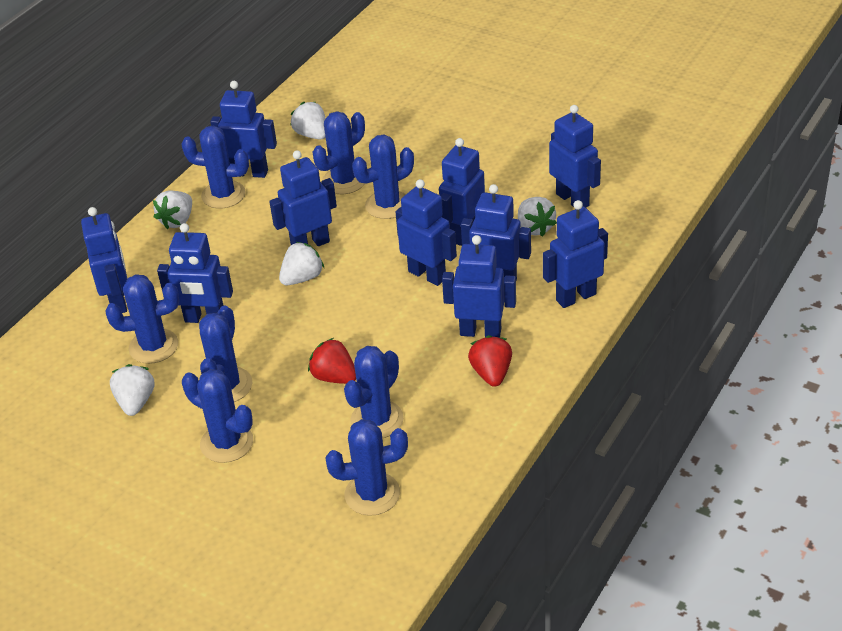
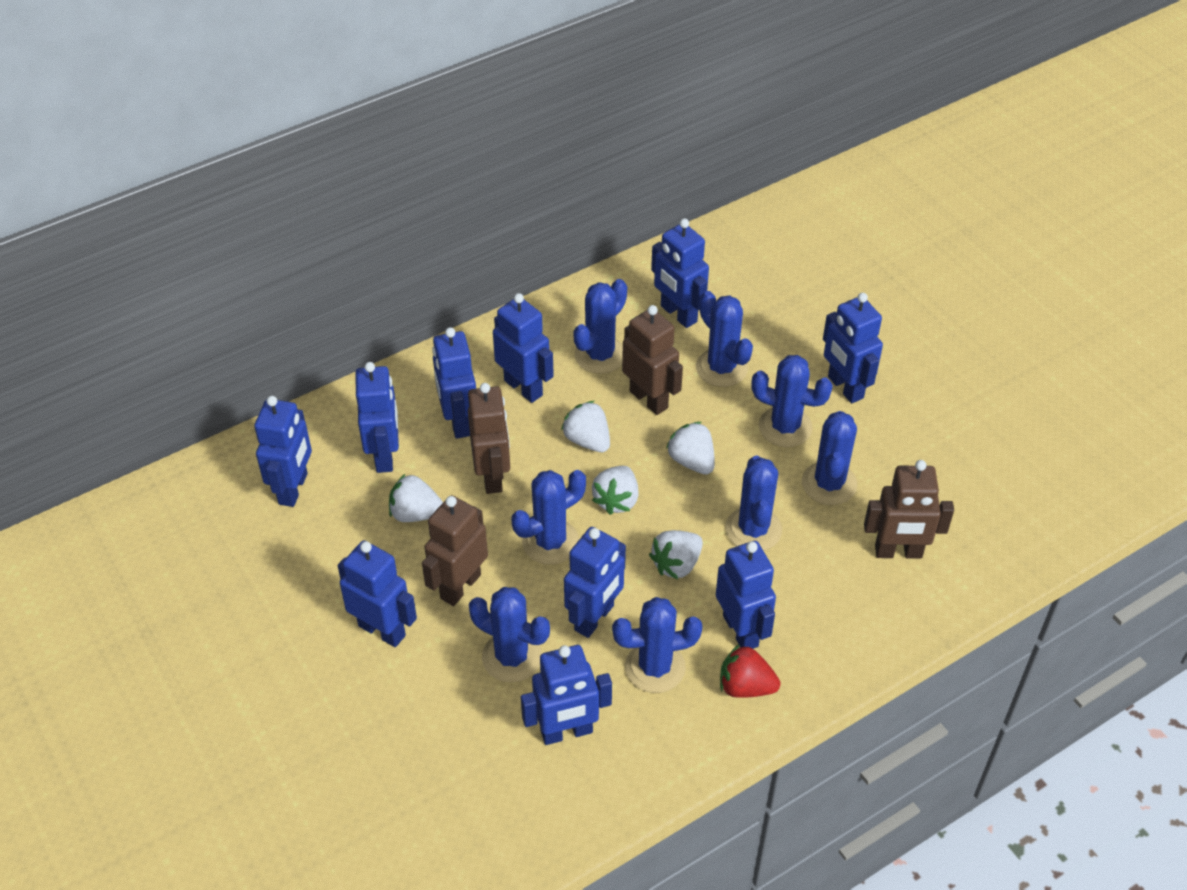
brown robot: 0 -> 4
red strawberry: 2 -> 1

